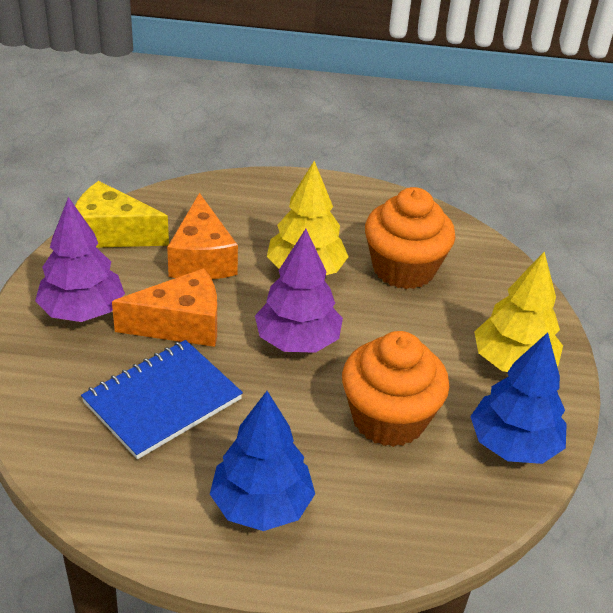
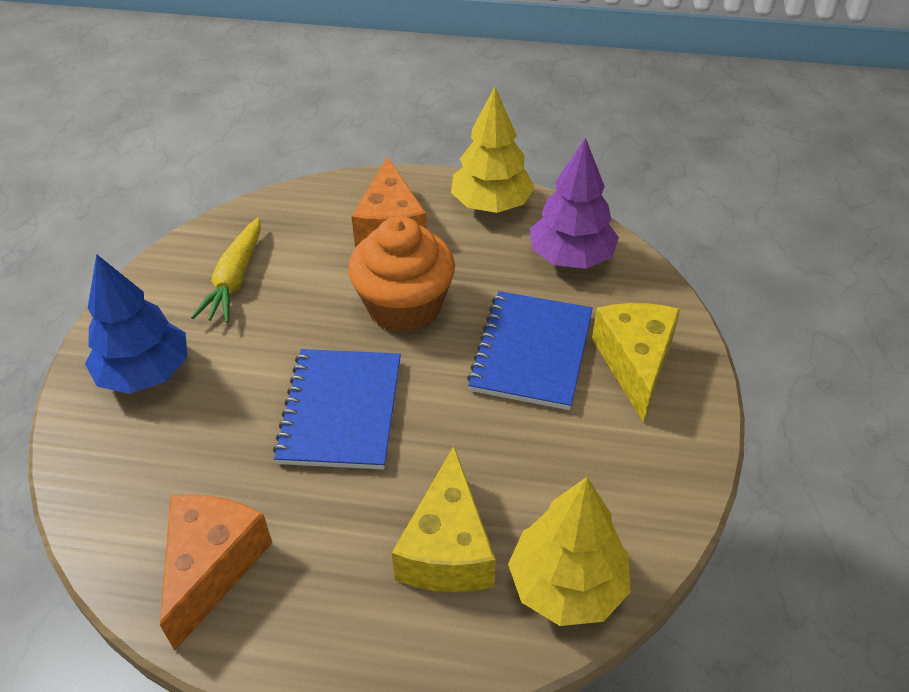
blue notebook: 1 -> 2
blue tree: 2 -> 1
orange cupcake: 2 -> 1
purple tree: 2 -> 1
yellow carrot: 0 -> 1
yellow cheese: 1 -> 2

